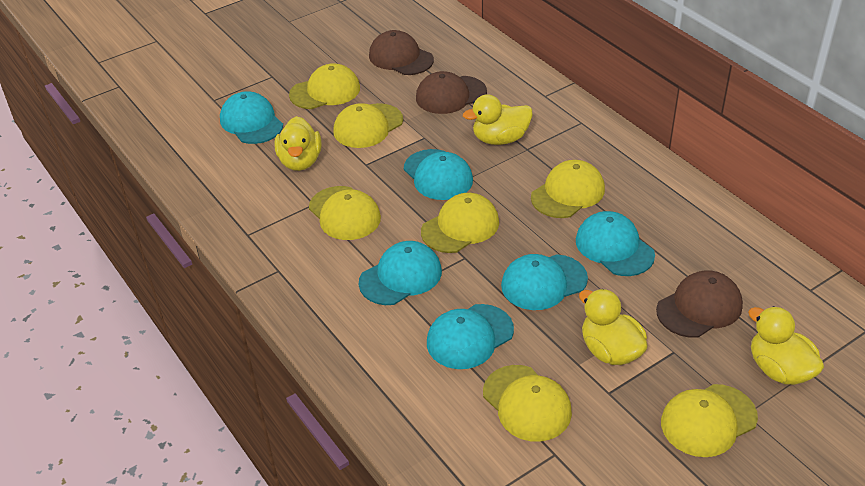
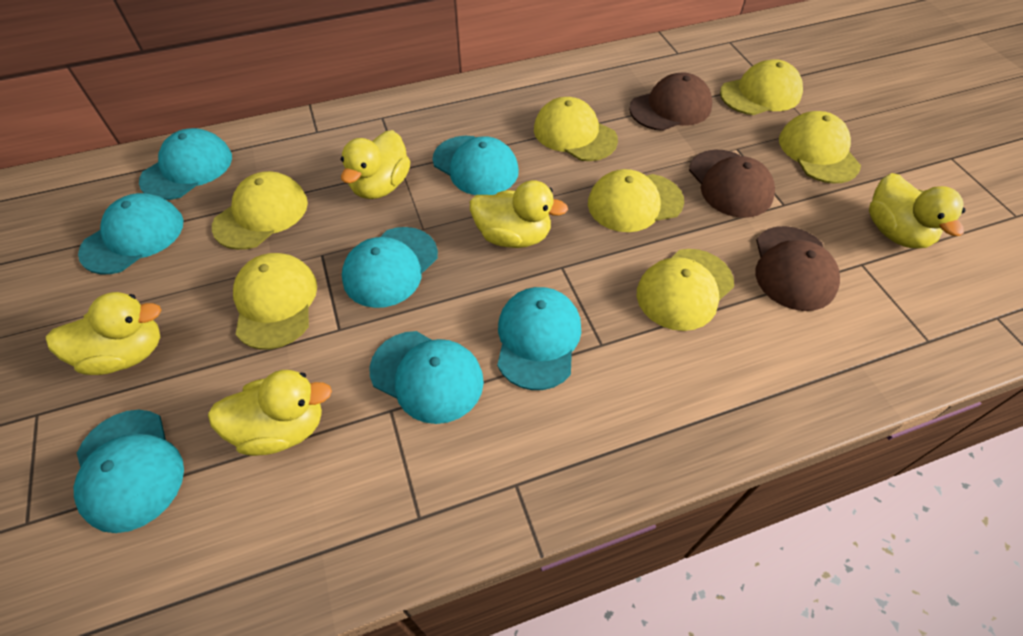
turquoise cap: 6 -> 7
yellow duck: 4 -> 5

